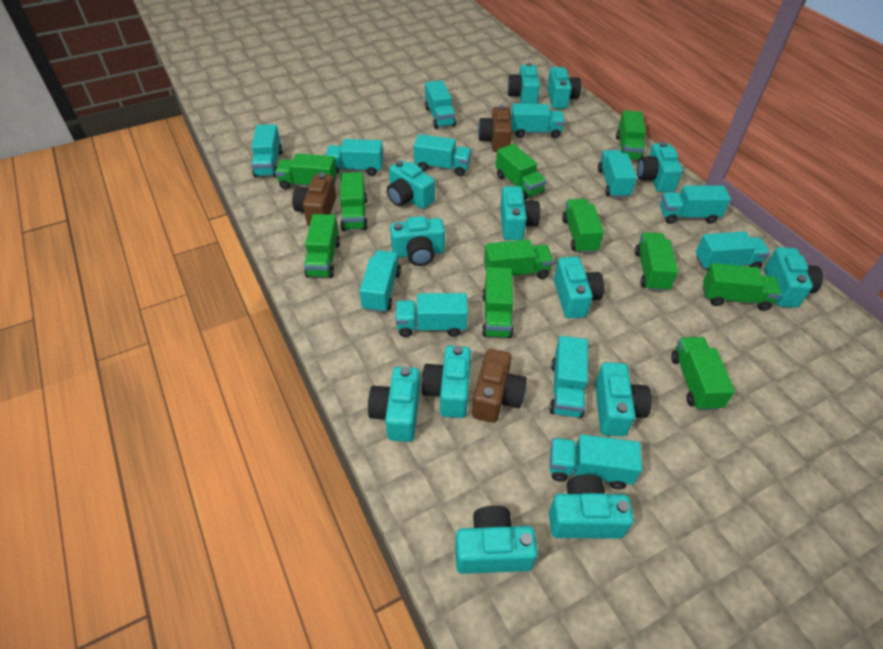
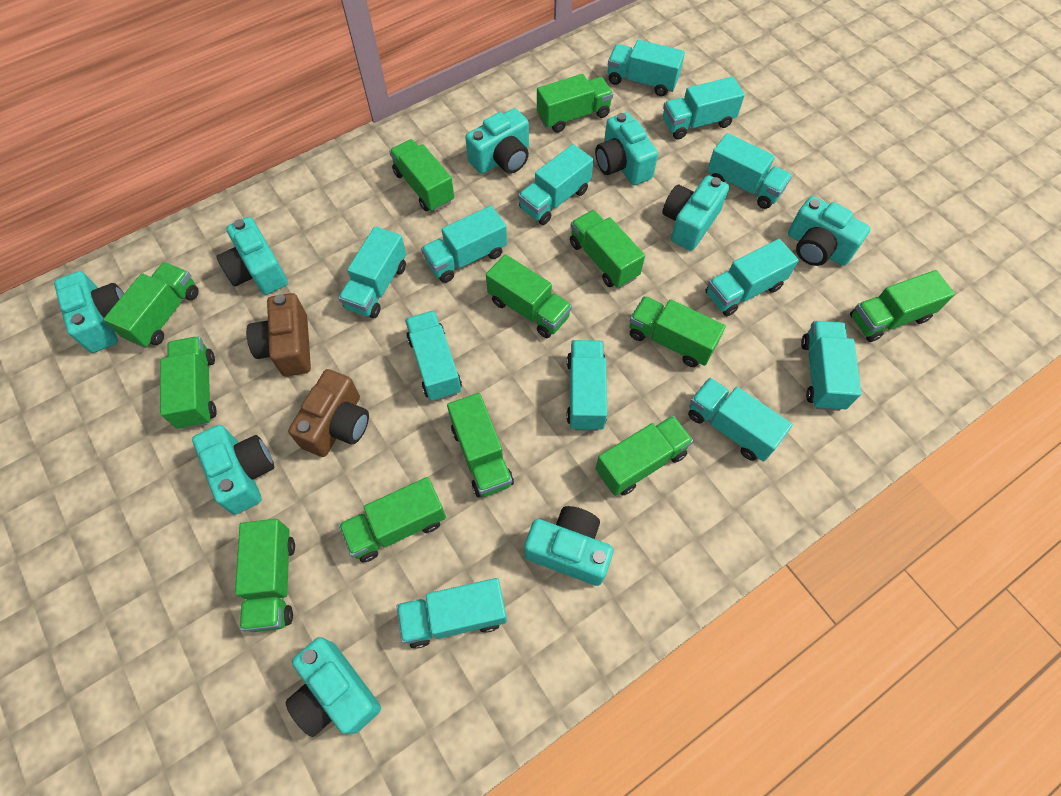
brown camera: 3 -> 2
green truck: 11 -> 12
turquoise camera: 13 -> 9

